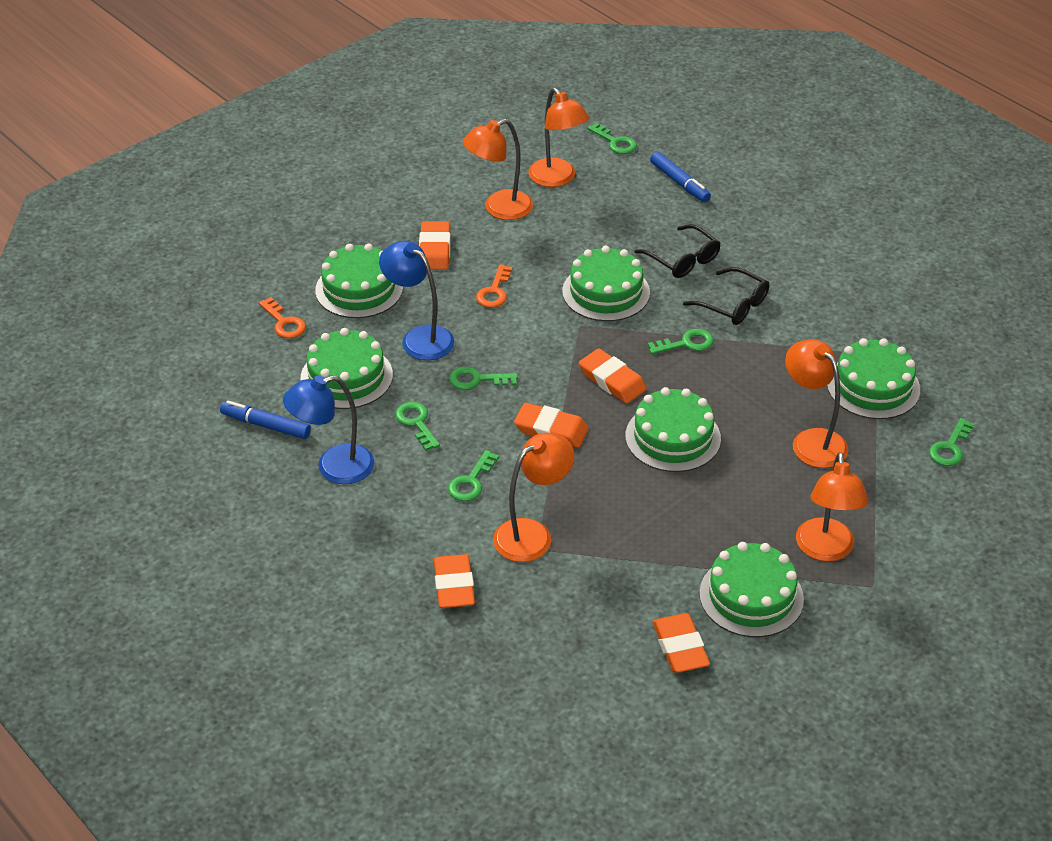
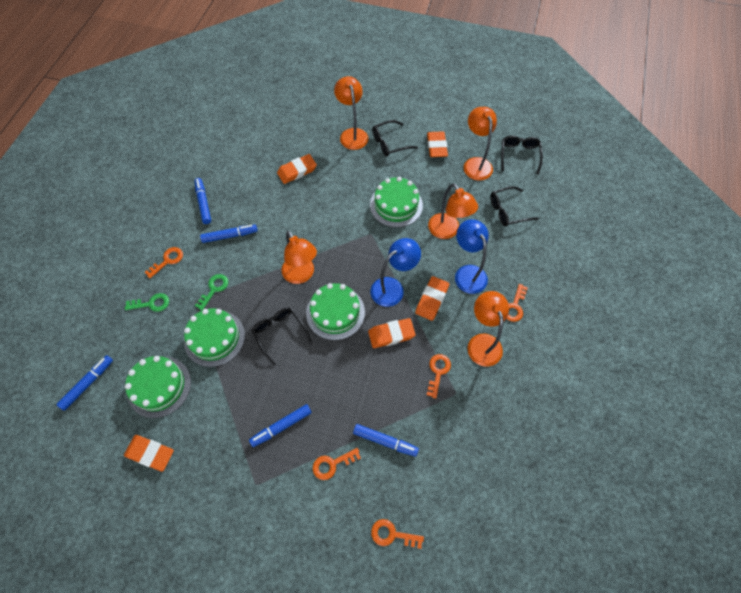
black glasses: 2 -> 4
blue marker: 2 -> 5
green cake: 6 -> 4
green key: 6 -> 2
orange key: 2 -> 5

